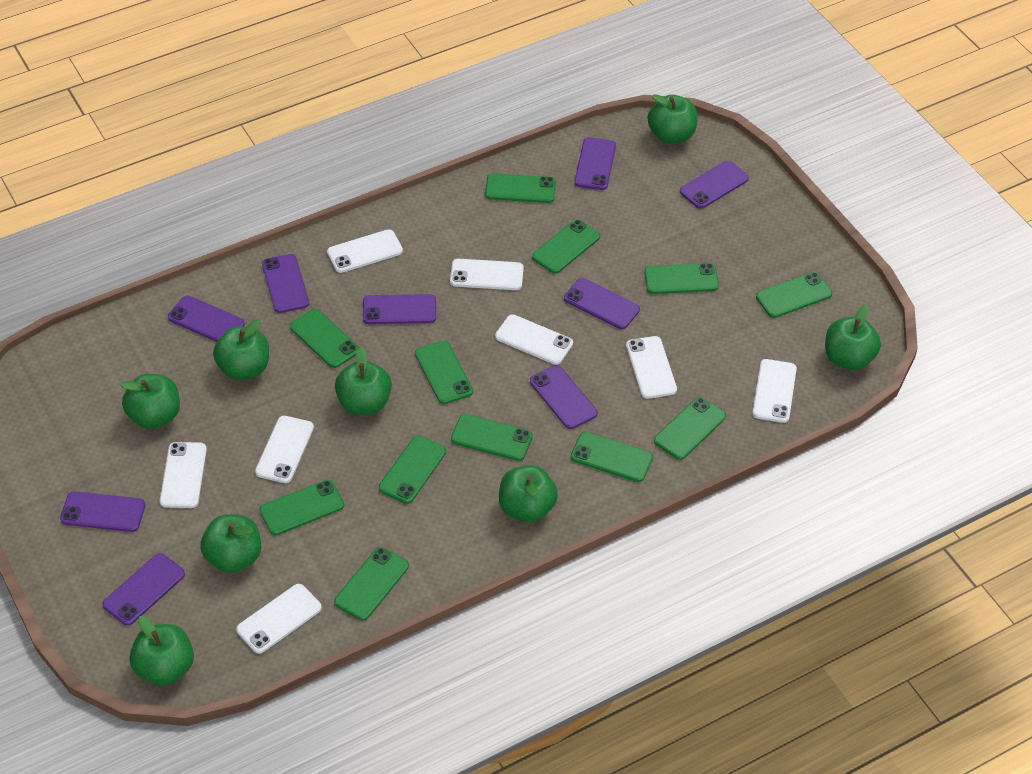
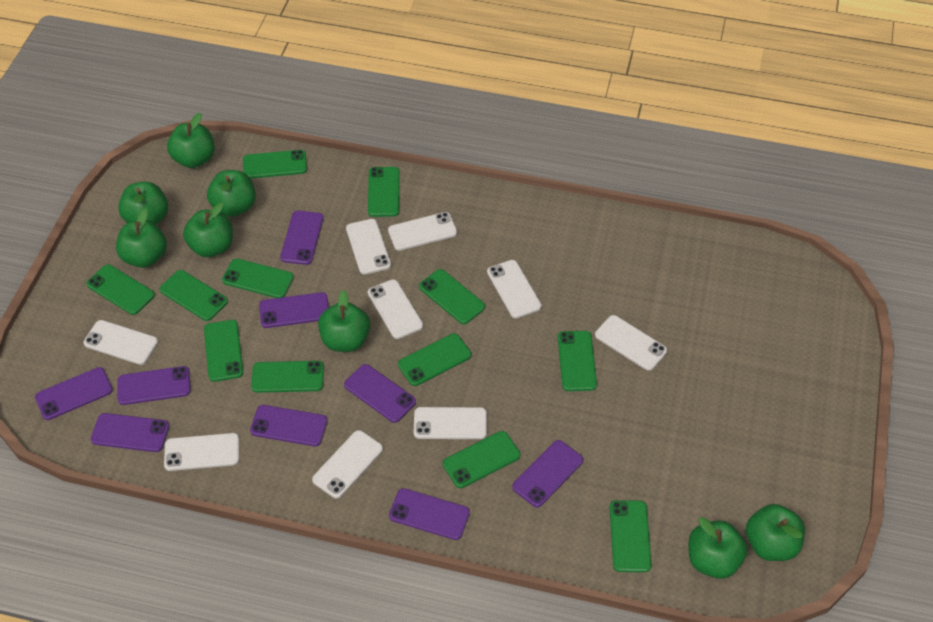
white phone: 8 -> 9

